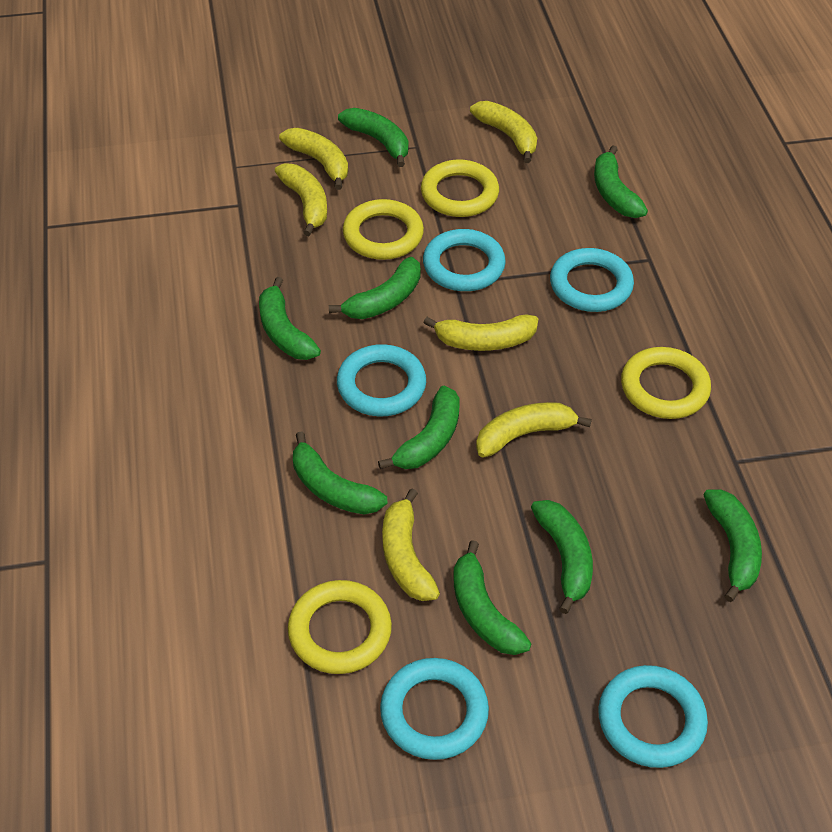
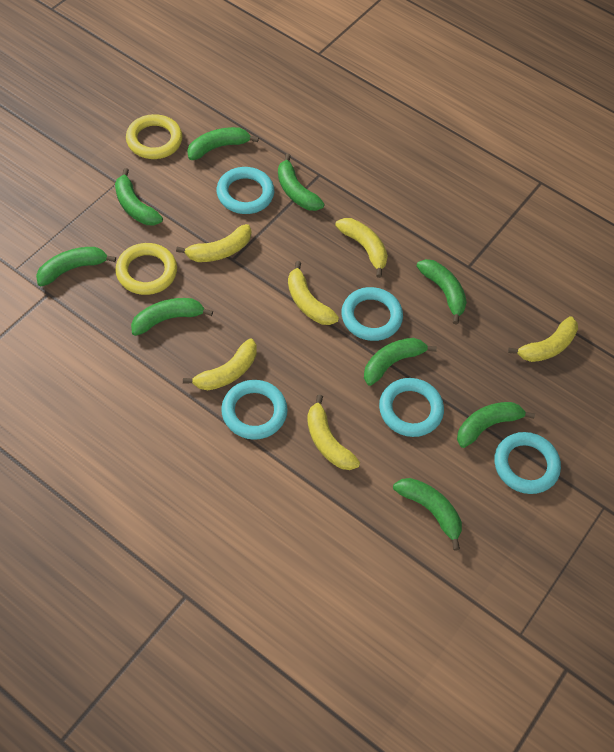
yellow ring: 4 -> 2

